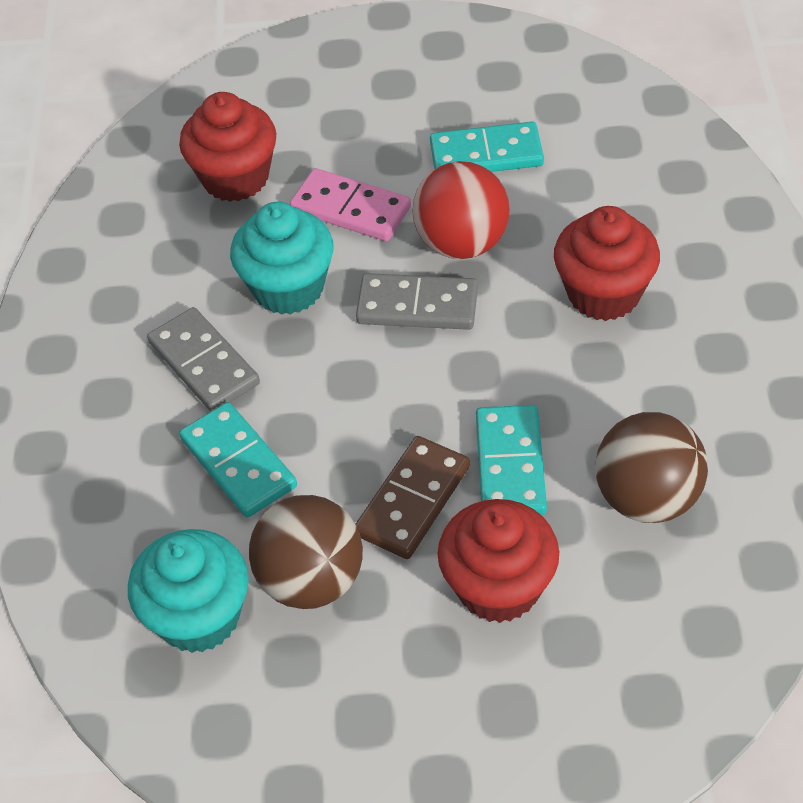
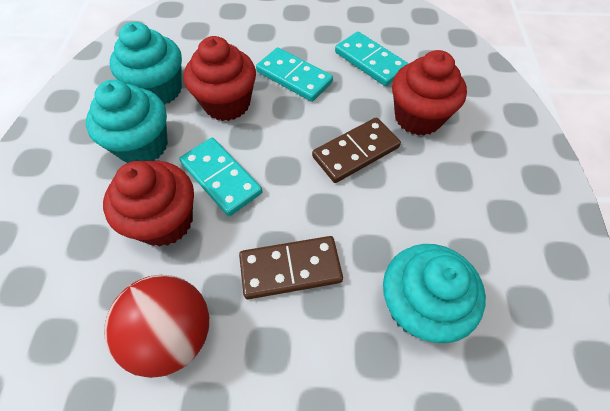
brown ball: 2 -> 0
brown domino: 1 -> 2
grey domino: 2 -> 0
pink domino: 1 -> 0
turquoise cupcake: 2 -> 3

